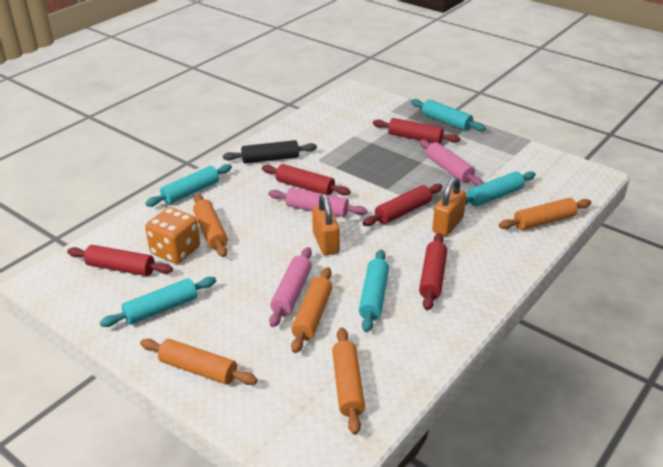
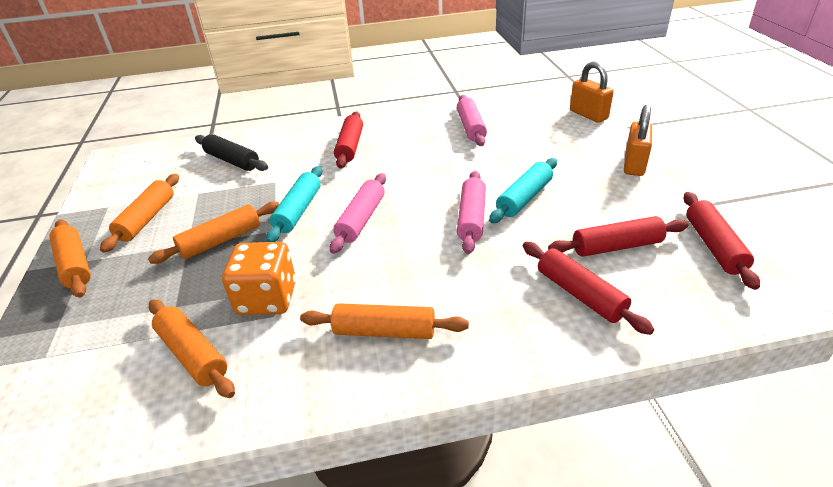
red rolling pin: 5 -> 4
turquoise rolling pin: 5 -> 2

